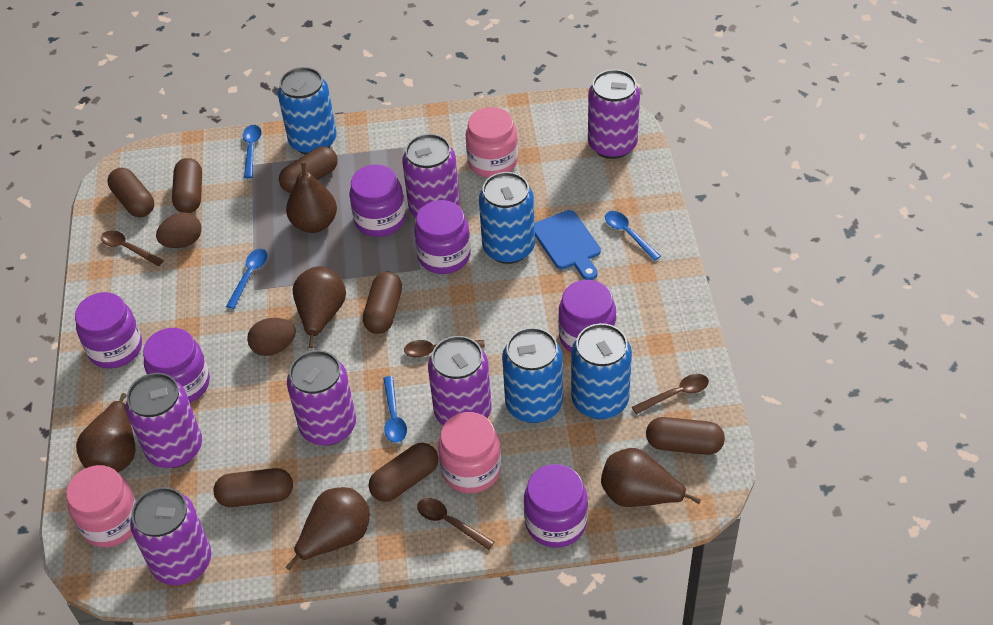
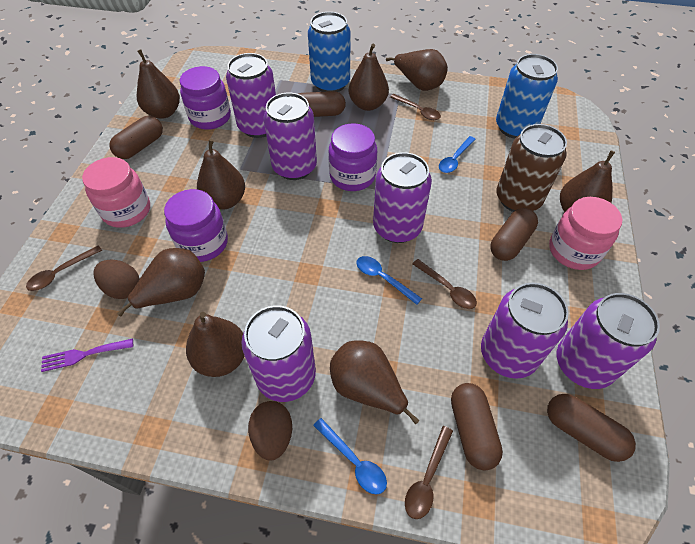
blue can: 4 -> 2
blue cutting board: 1 -> 0
blue spoon: 4 -> 3
brown can: 0 -> 1
brown capsule: 7 -> 5
brown pear: 5 -> 8
pink jar: 3 -> 2
purple fork: 0 -> 1
purple jar: 6 -> 3

